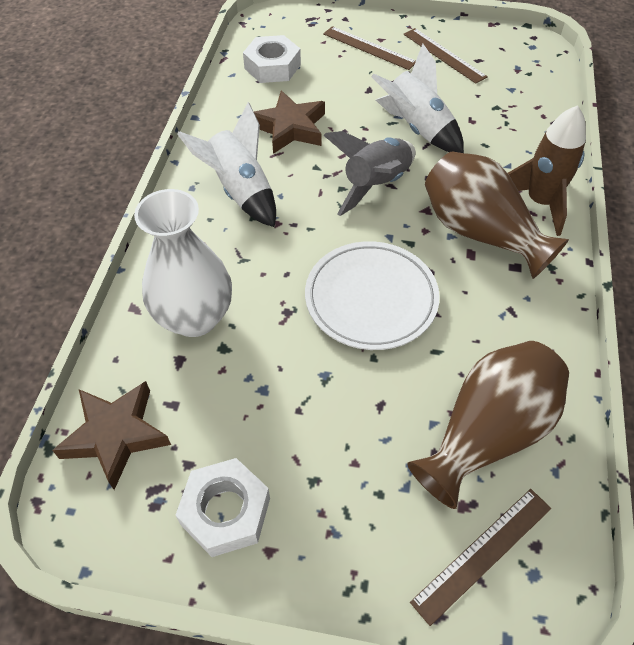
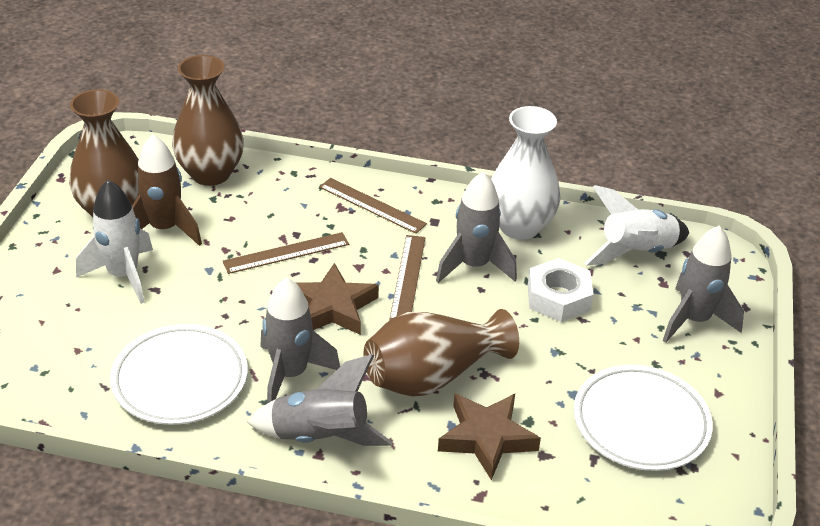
brown vase: 2 -> 3
grey rocket: 1 -> 4
white nut: 2 -> 1
white plate: 1 -> 2

